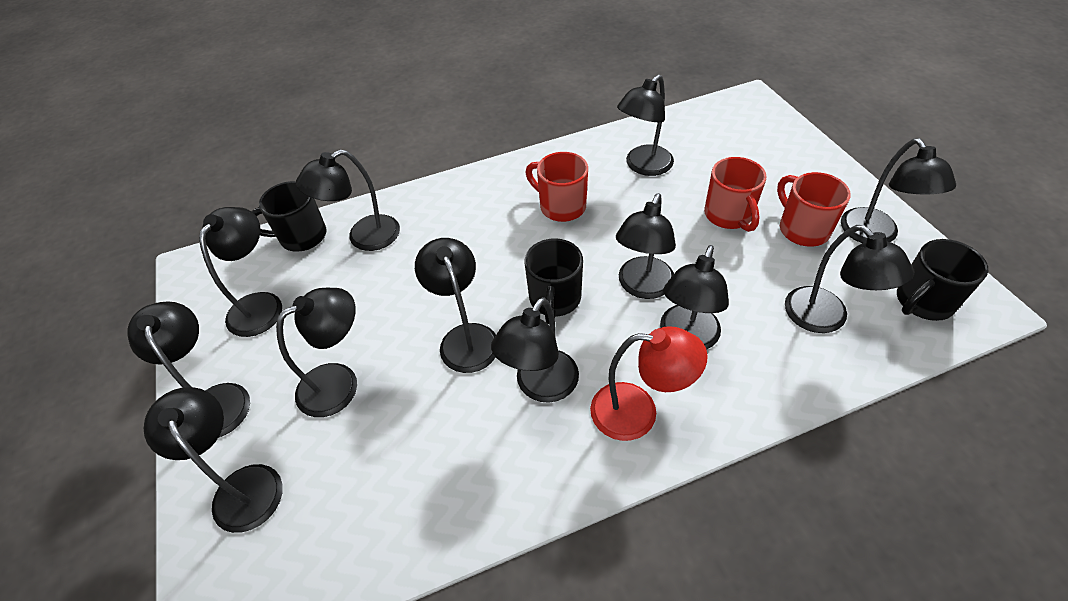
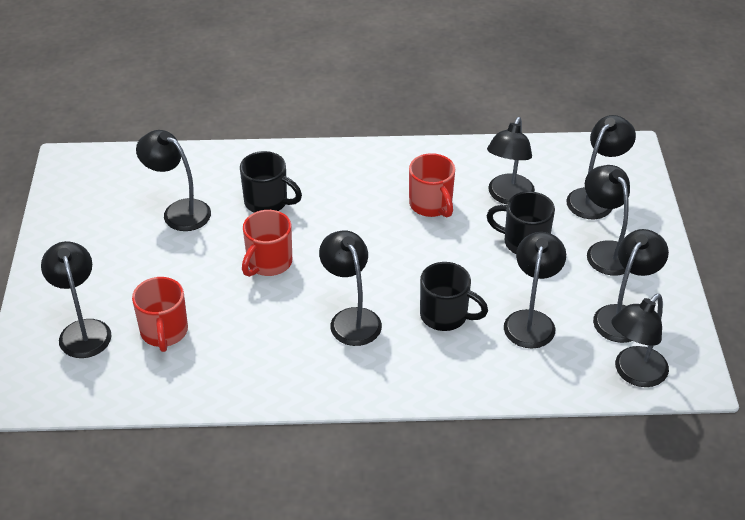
black lamp: 12 -> 9
red lamp: 1 -> 0

